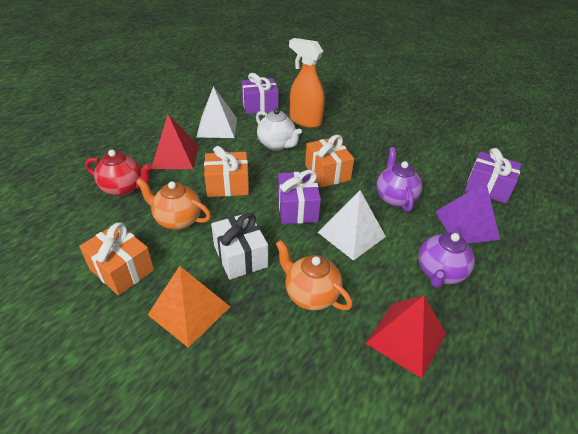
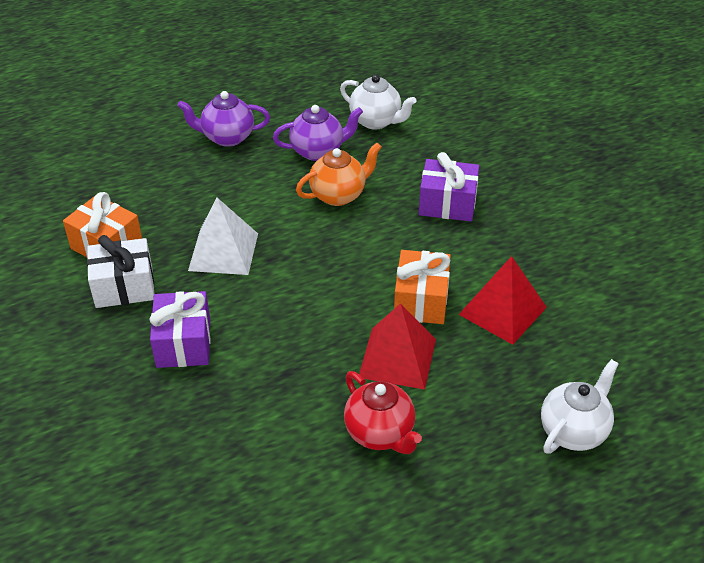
orange gift: 3 -> 2
orange pyramid: 1 -> 0
orange spray bottle: 1 -> 0
orange teapot: 2 -> 1
purple gift: 3 -> 2
purple pyramid: 1 -> 0
white pyramid: 2 -> 1
white teapot: 1 -> 2

